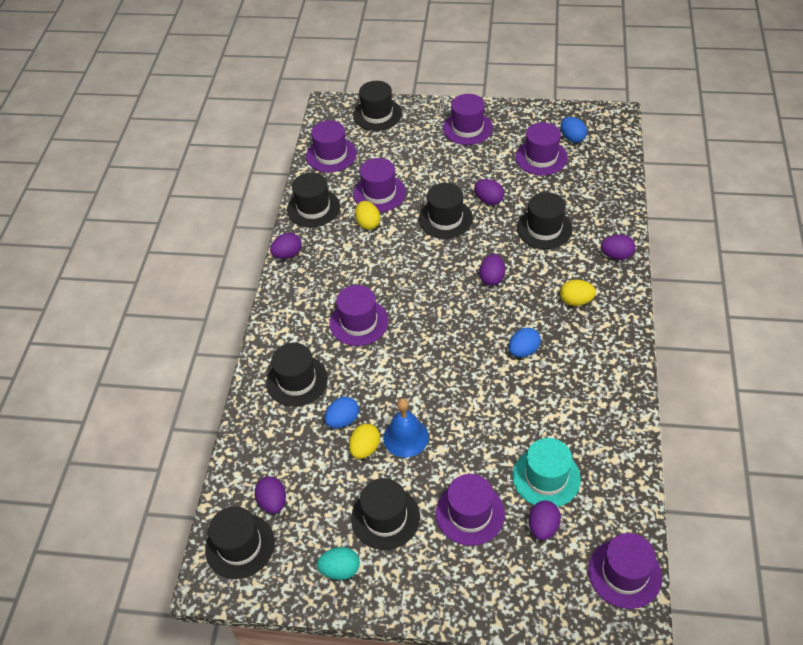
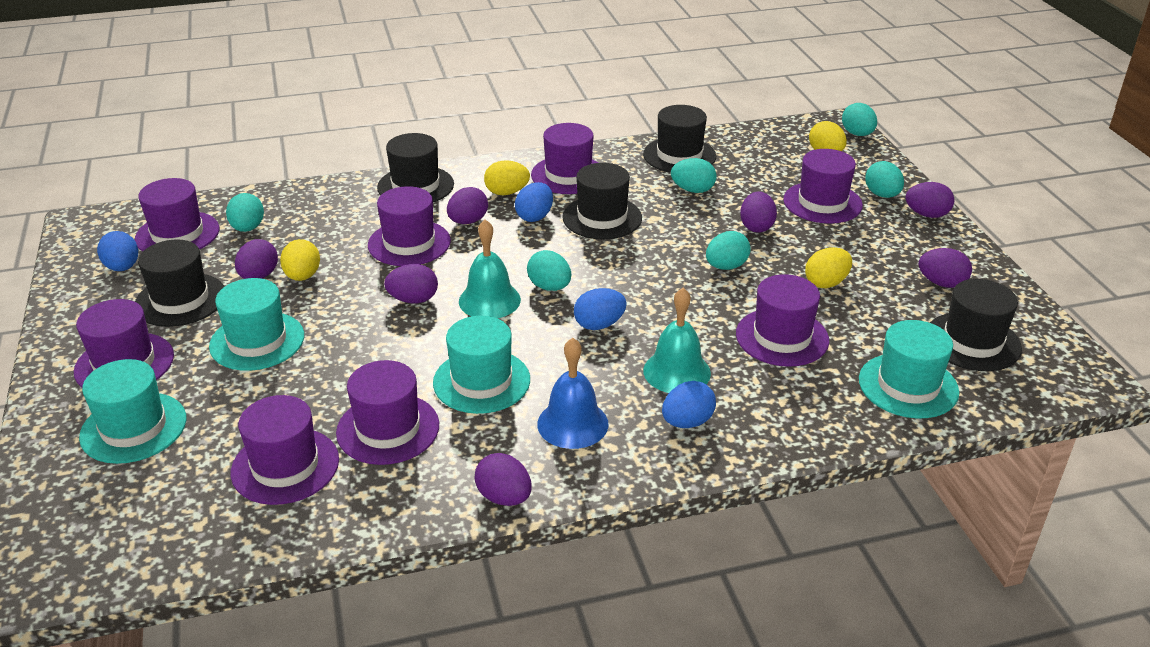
black hat: 7 -> 5
blue egg: 3 -> 4
purple egg: 6 -> 7
purple hat: 7 -> 8
turquoise bell: 0 -> 2
turquoise egg: 1 -> 6
turquoise hat: 1 -> 4
yellow egg: 3 -> 4

